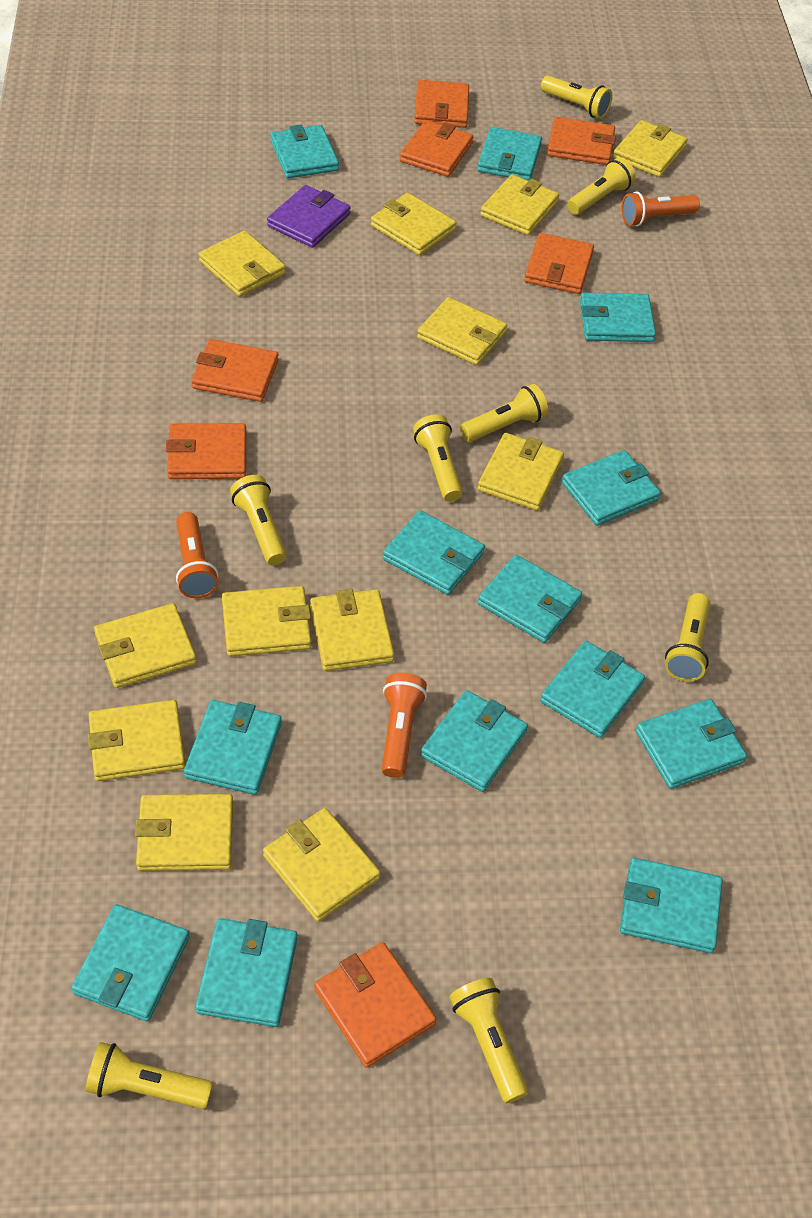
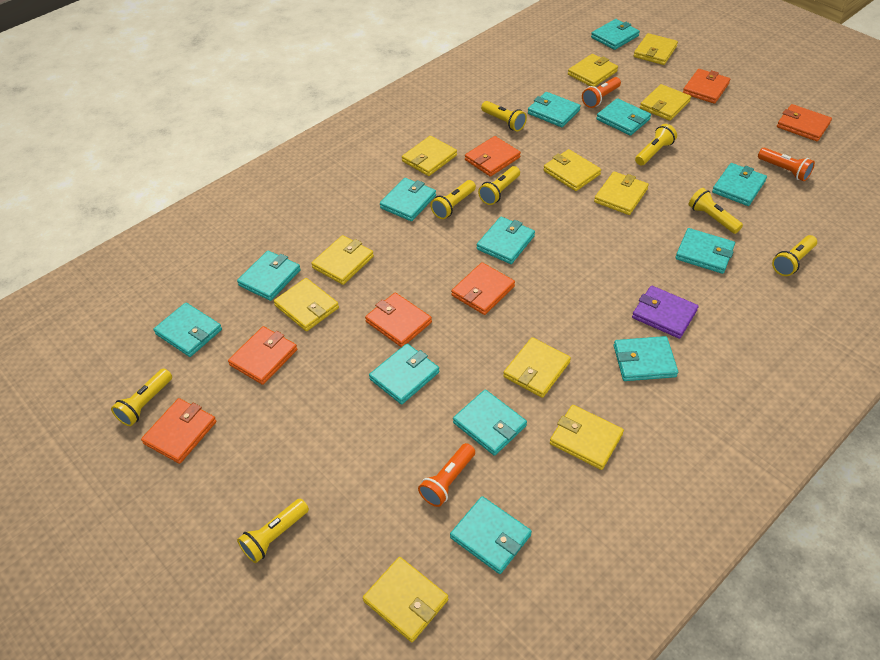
yellow wallet: 12 -> 11

